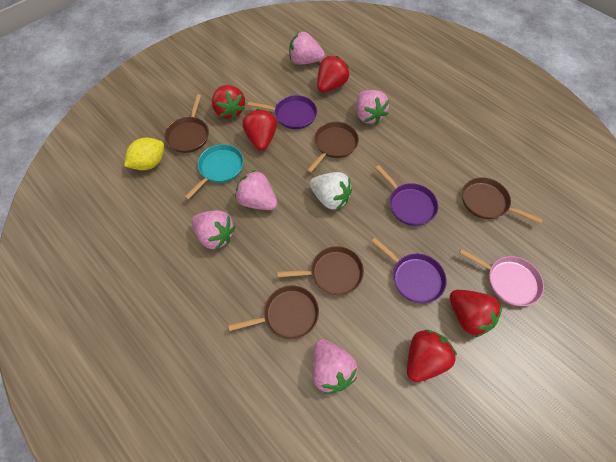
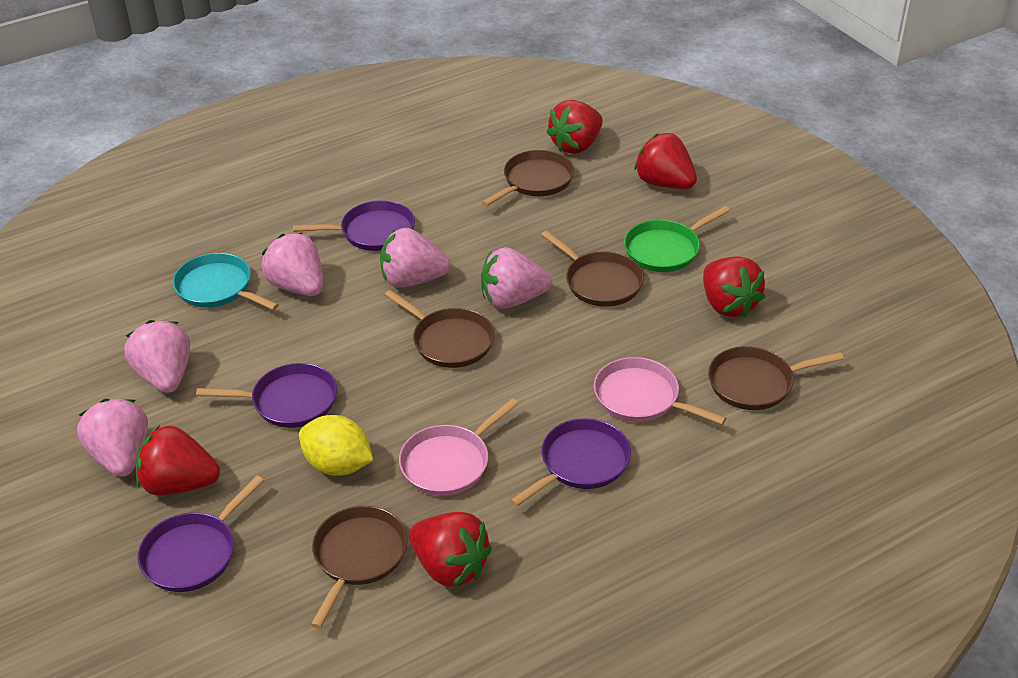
green pan: 0 -> 1
pink pan: 1 -> 2
purple pan: 3 -> 4
white strawberry: 1 -> 0

